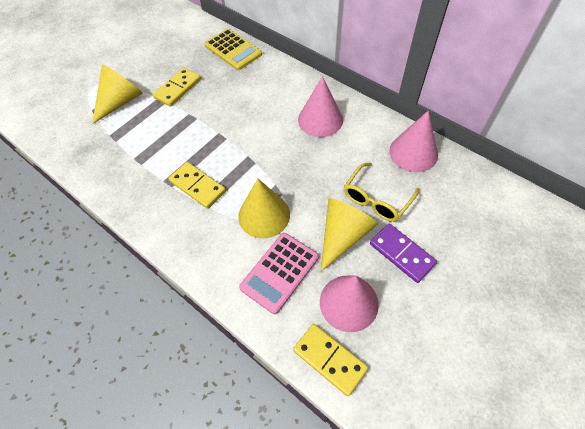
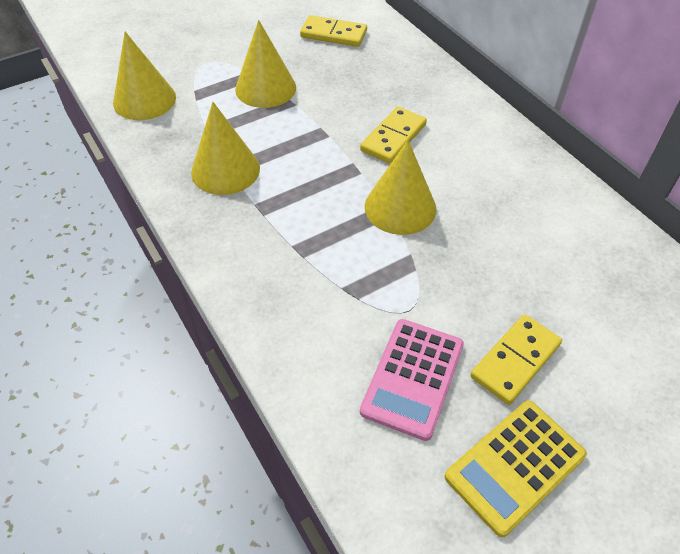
pink cone: 3 -> 0
purple domino: 1 -> 0
yellow cone: 3 -> 4
yellow glasses: 1 -> 0

